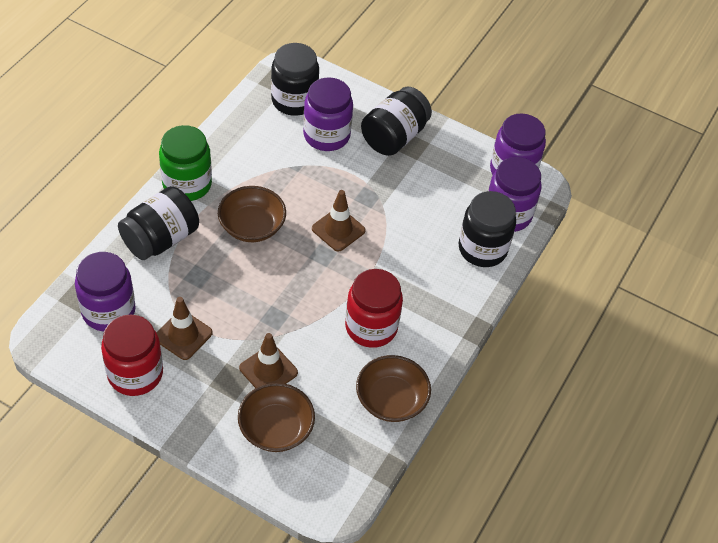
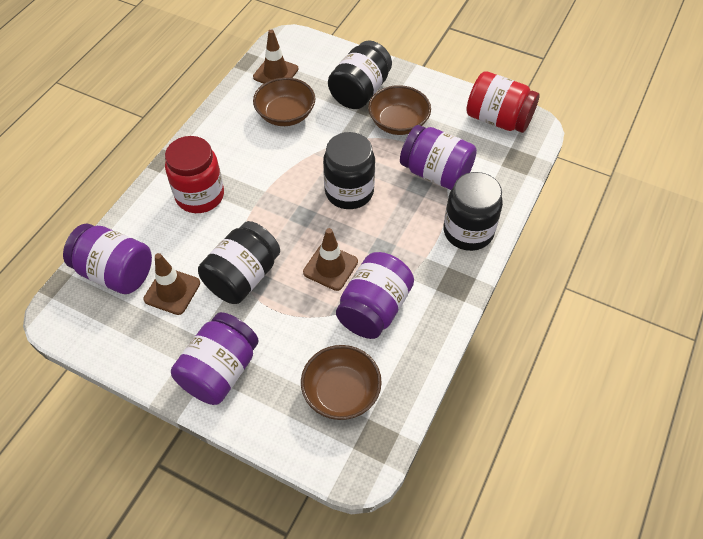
green jar: 1 -> 0

